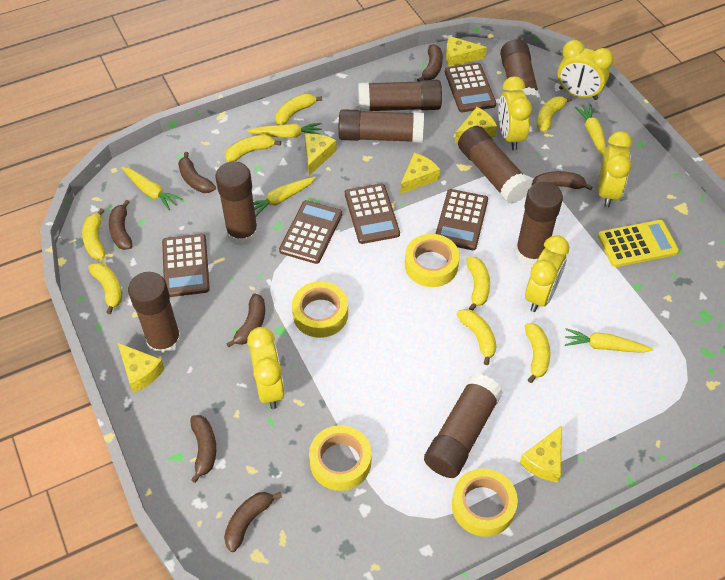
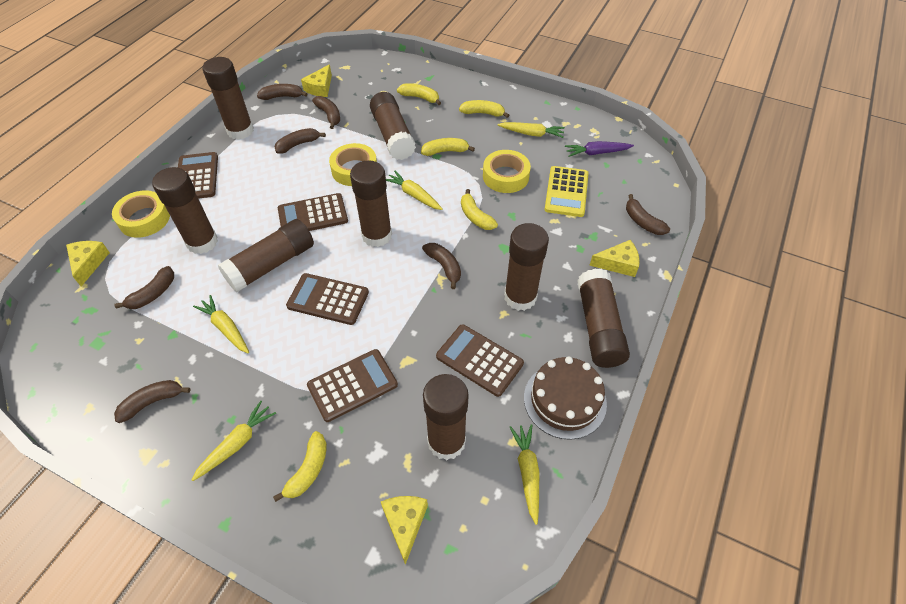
brown cake: 0 -> 1
purple carrot: 0 -> 1
yellow banana: 8 -> 5
yellow cheese: 6 -> 4
yellow clock: 5 -> 0
yellow tape: 4 -> 3

